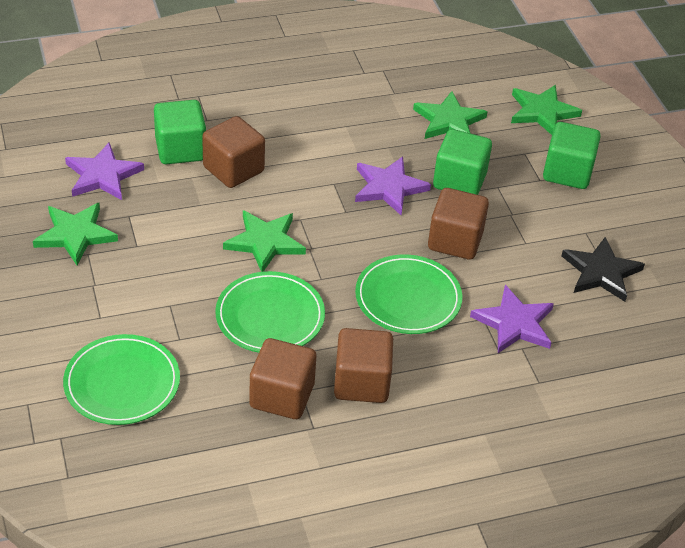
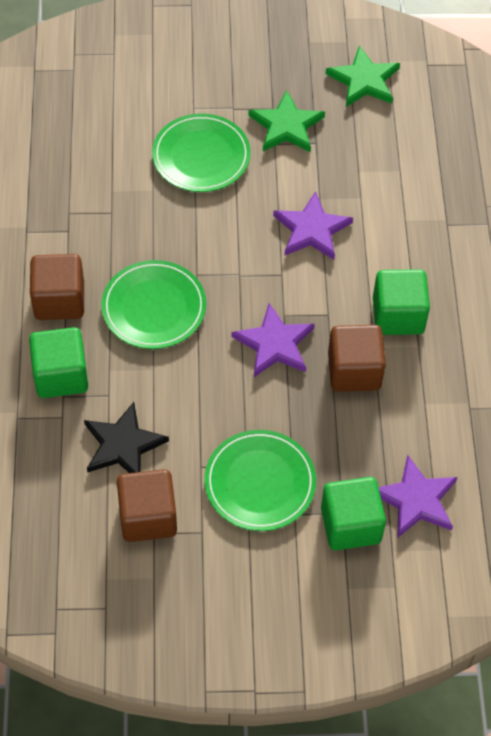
brown cube: 4 -> 3
green star: 4 -> 2

